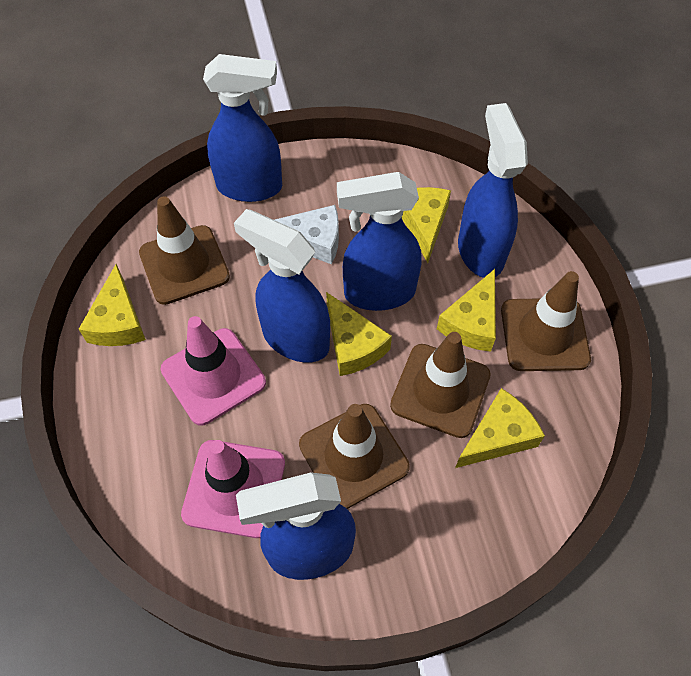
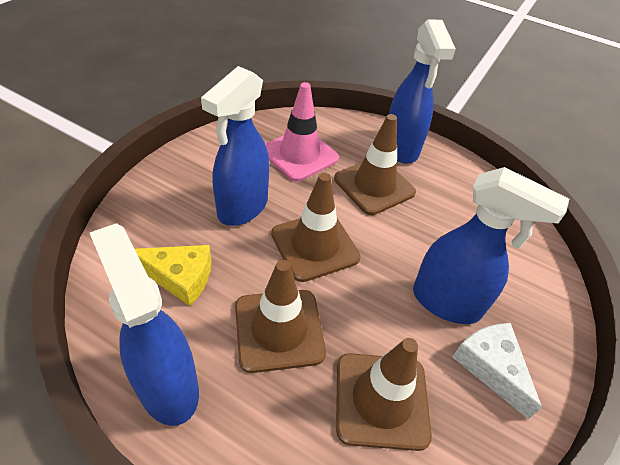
blue spray bottle: 5 -> 4
pink traffic cone: 2 -> 1
yellow cheese: 5 -> 1

